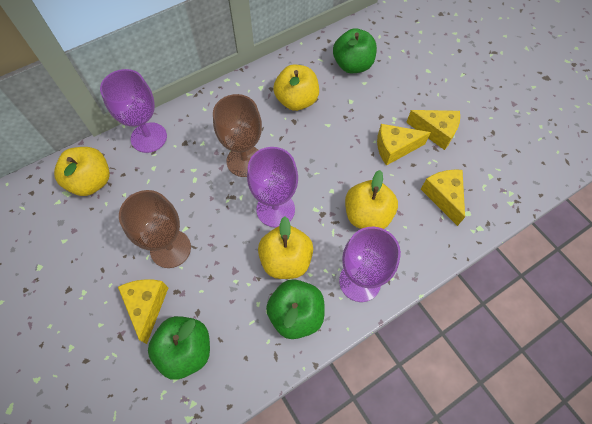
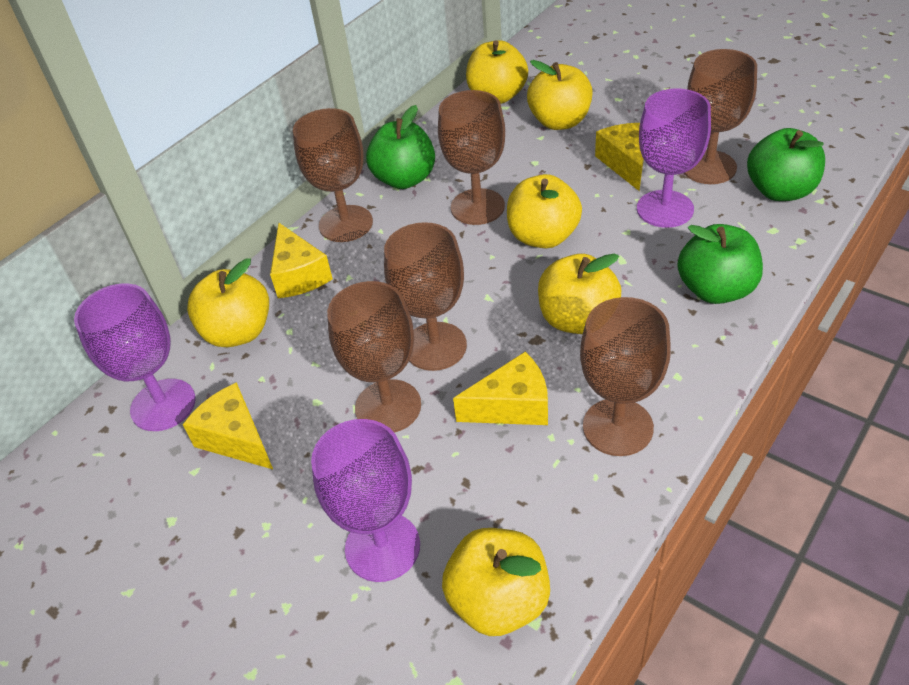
brown goblet: 2 -> 6
yellow apple: 4 -> 6

